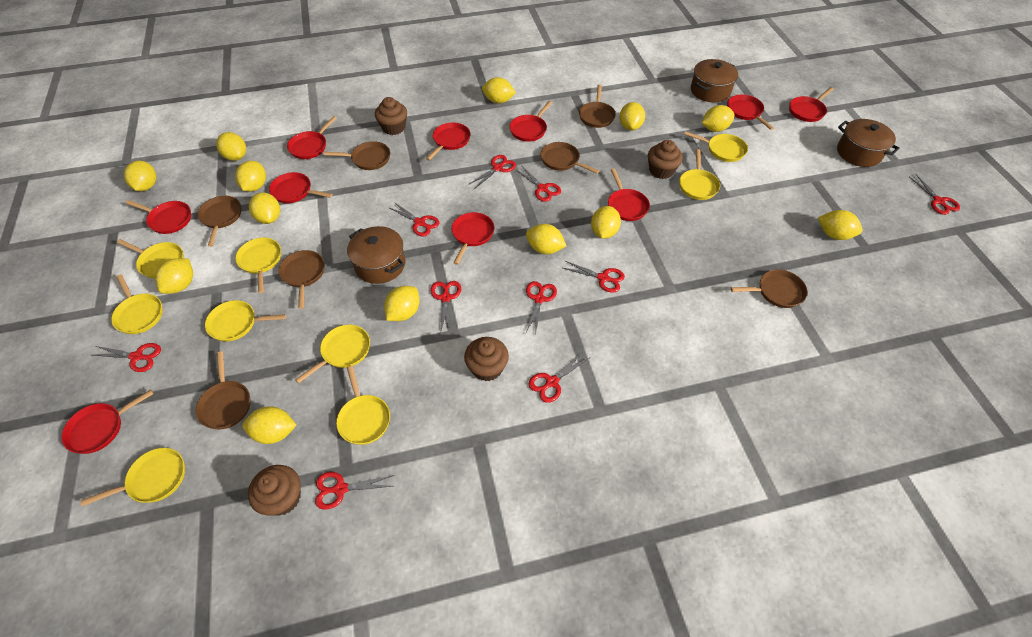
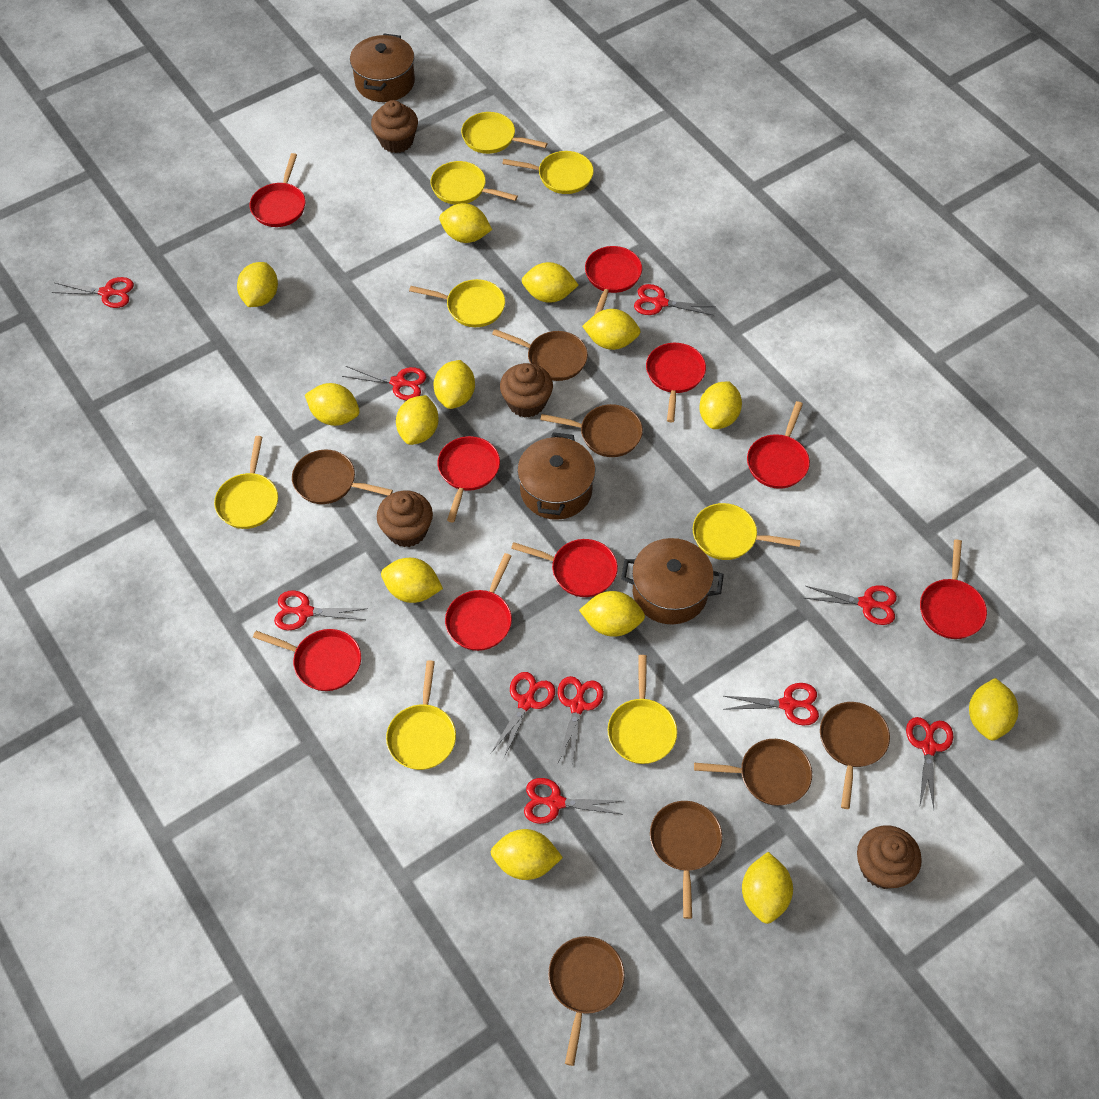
red pan: 10 -> 9
yellow pan: 9 -> 8

